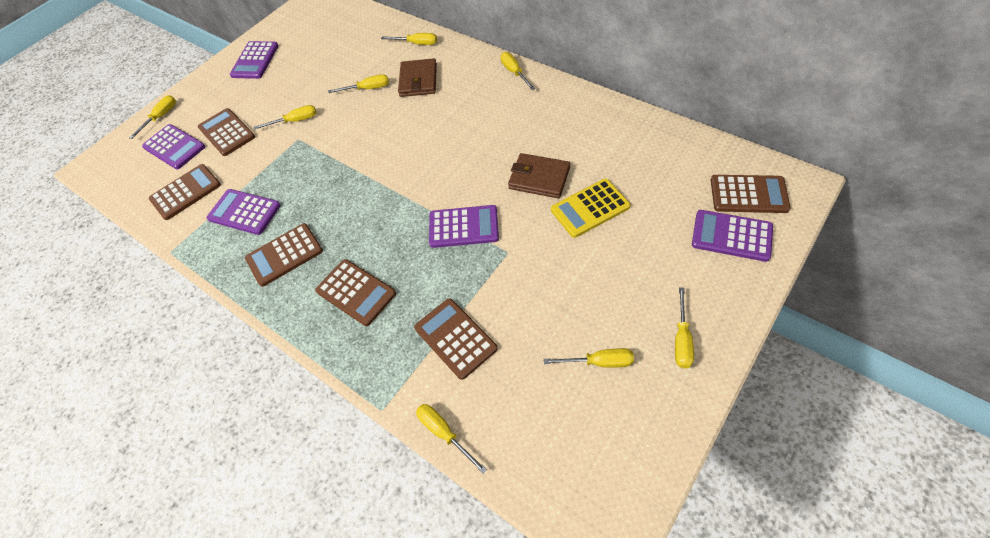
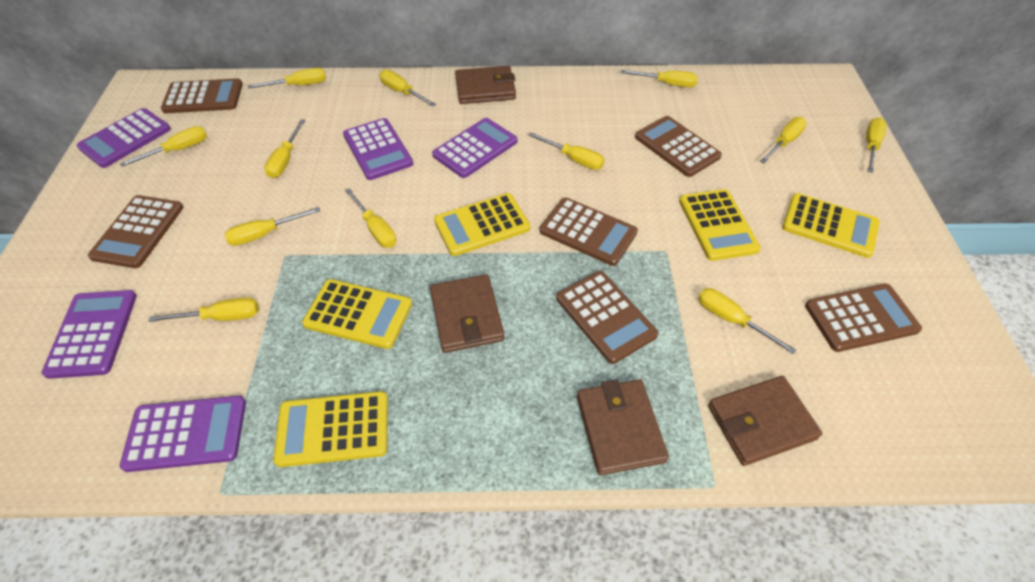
brown wallet: 2 -> 4
yellow calculator: 1 -> 5
yellow screwdriver: 8 -> 12

